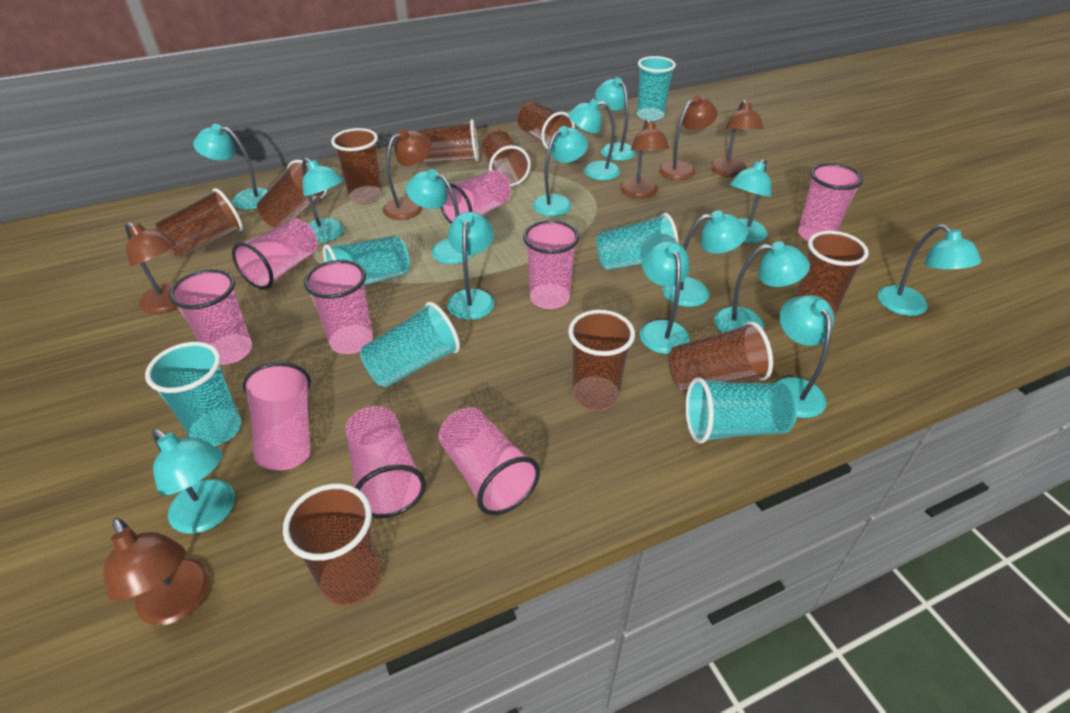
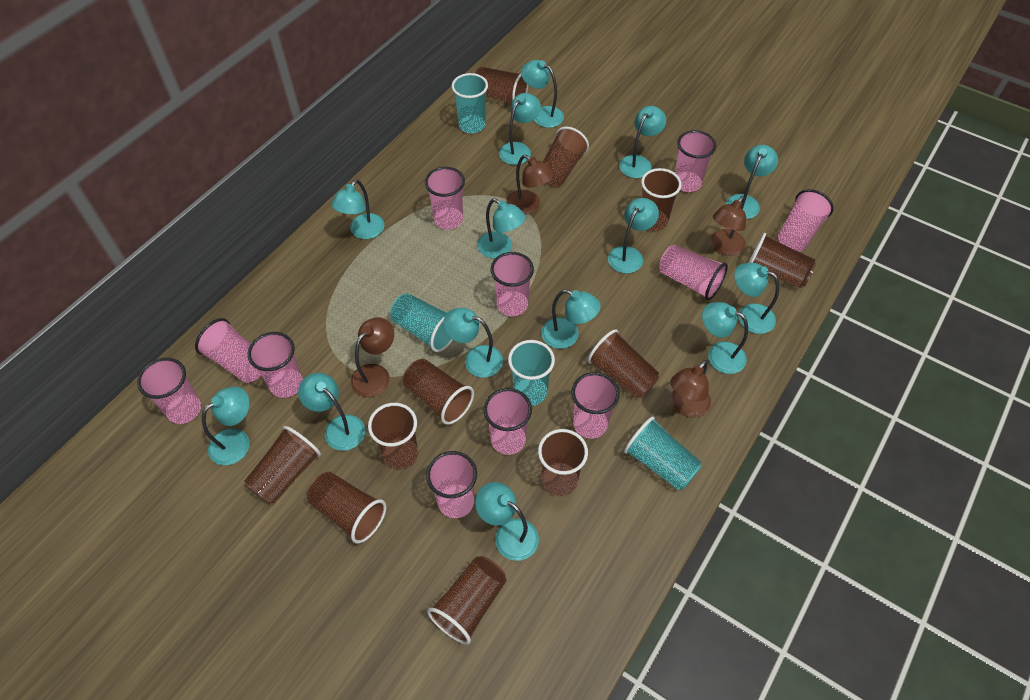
brown cup: 10 -> 11
brown lamp: 6 -> 4
pink cup: 9 -> 11
turquoise cup: 6 -> 4

